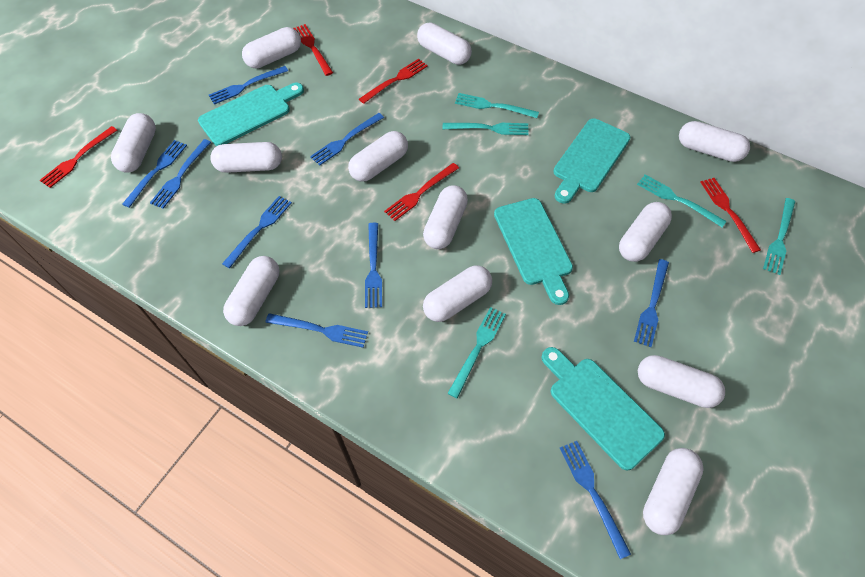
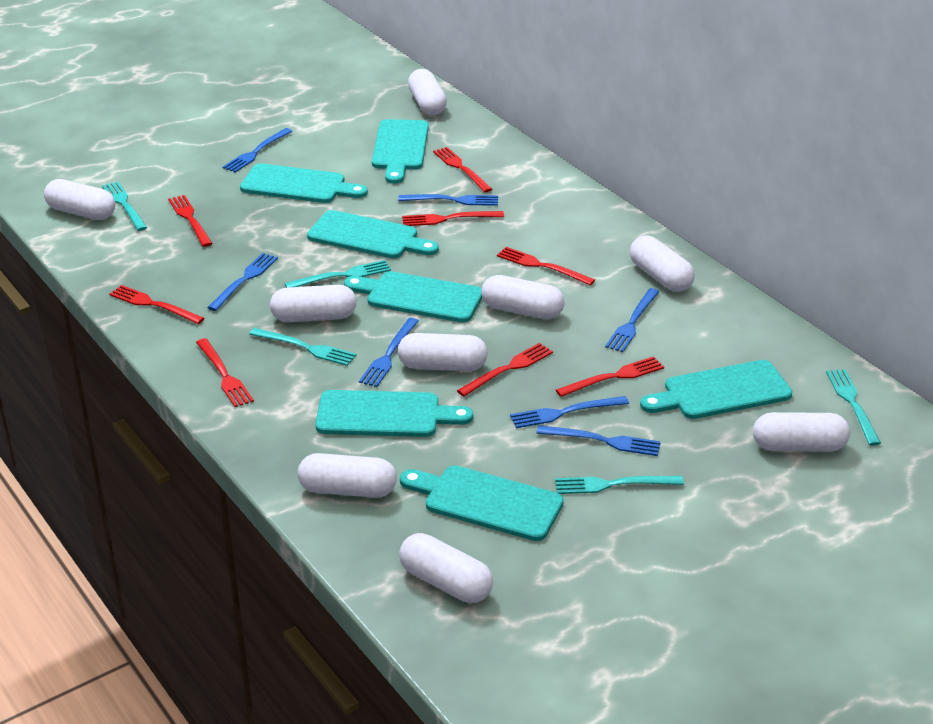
blue fork: 9 -> 7
red fork: 5 -> 8
turquoise cutting board: 4 -> 7
white capsule: 12 -> 9

